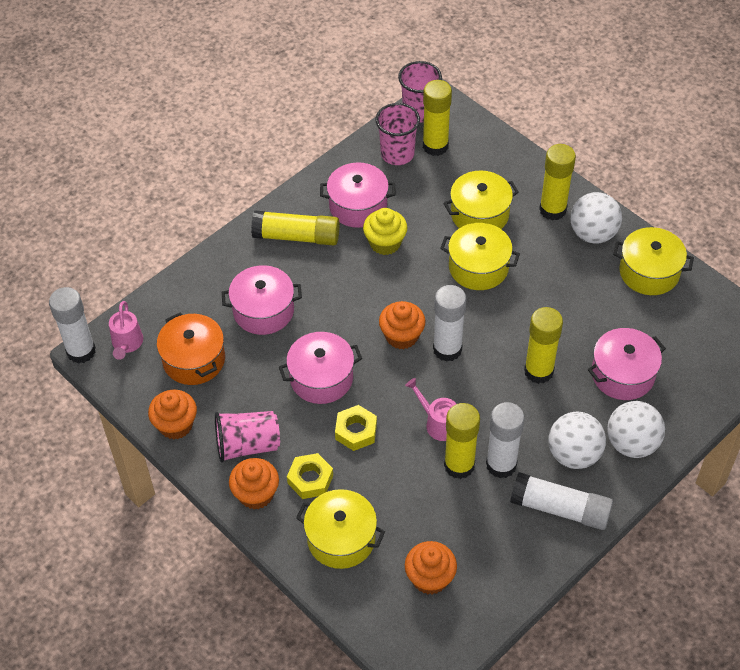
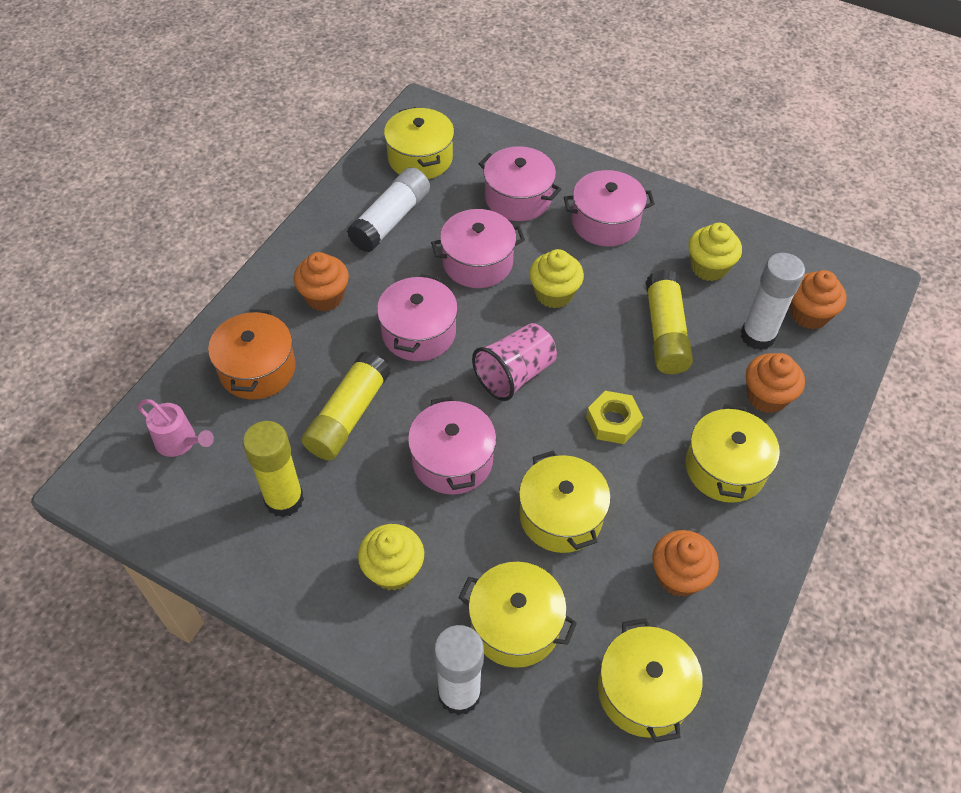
pink cup: 3 -> 1
pink pot: 4 -> 5
pink watering can: 2 -> 1
white ball: 3 -> 0
white glue stick: 4 -> 3
yellow cupcake: 1 -> 3
yellow glue stick: 5 -> 3
yellow nut: 2 -> 1
yellow pot: 4 -> 5

